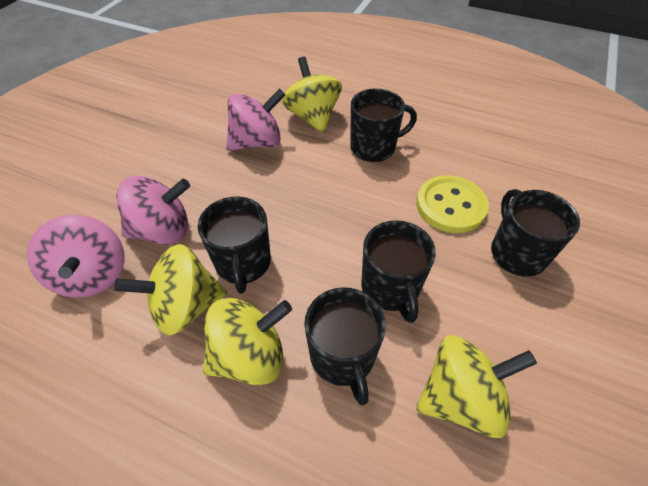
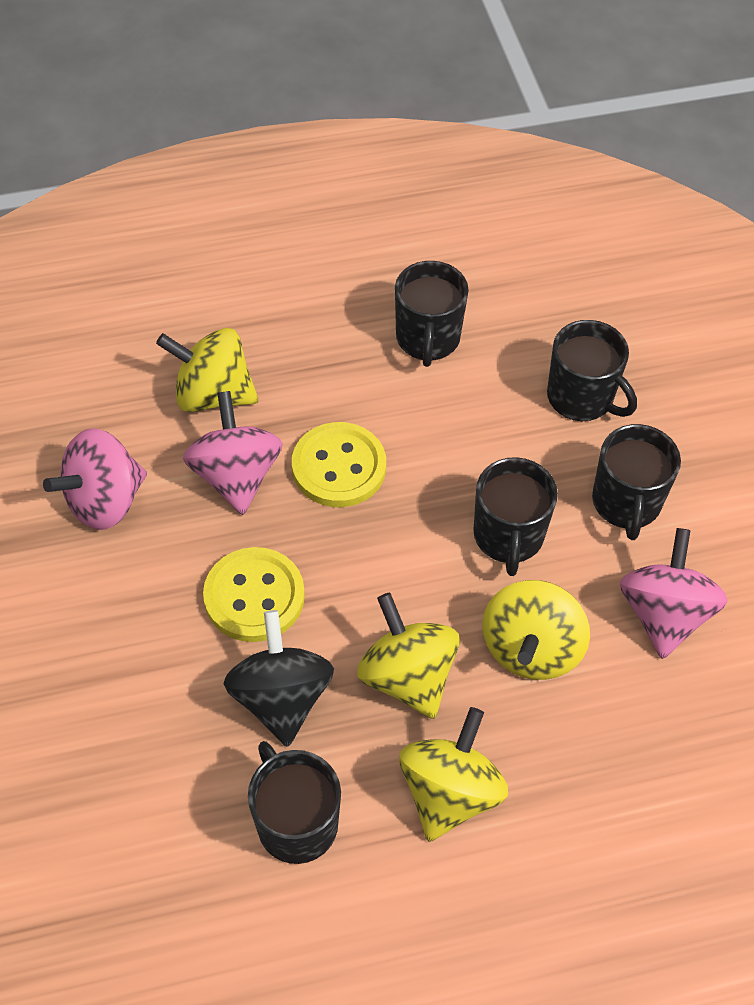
black spinning top: 0 -> 1
yellow button: 1 -> 2

